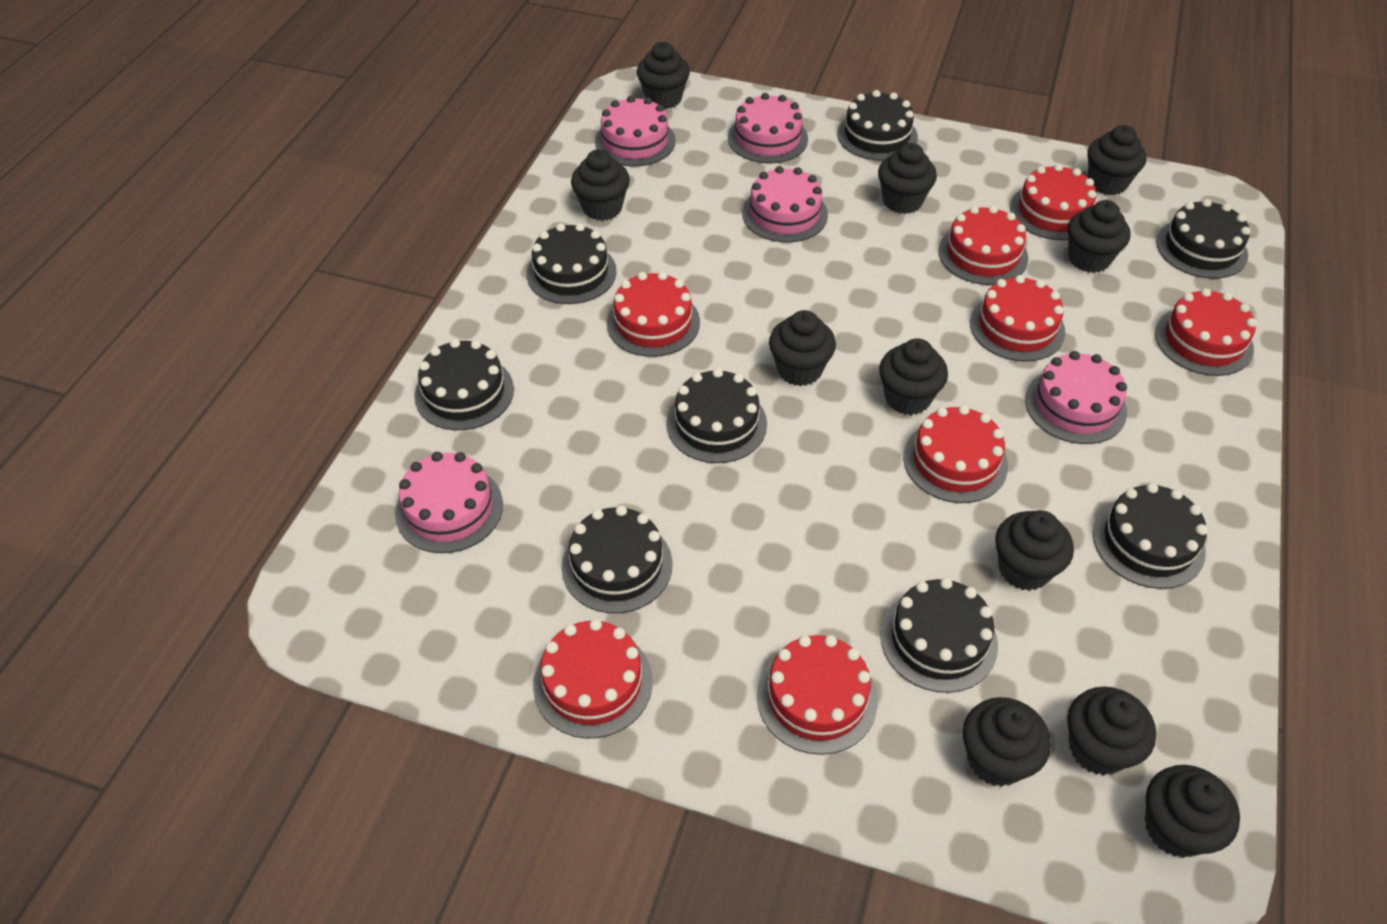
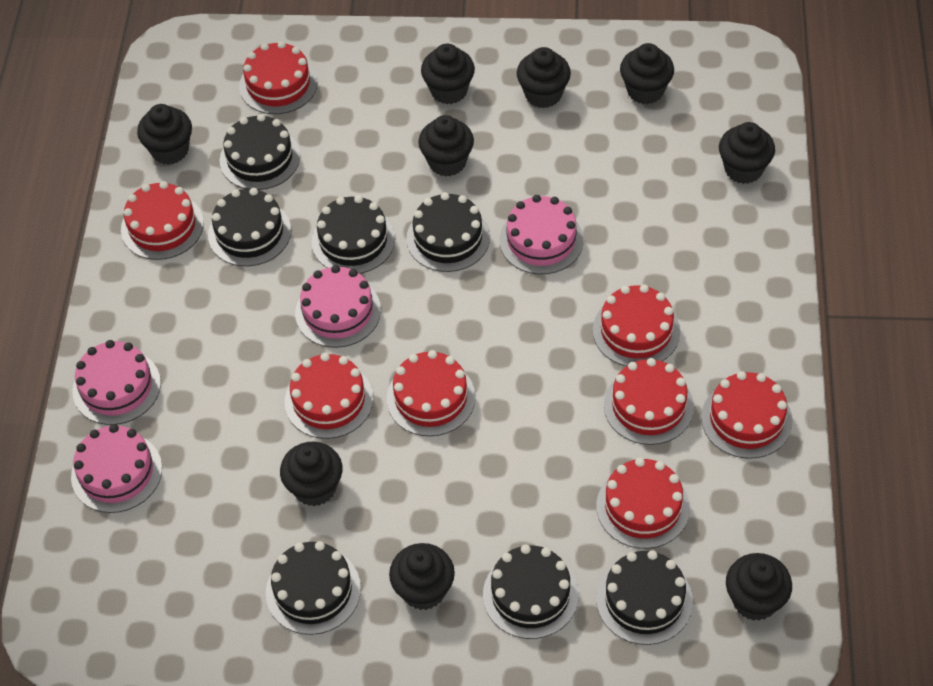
black cake: 8 -> 7
black cupcake: 11 -> 9
pink cake: 5 -> 4

